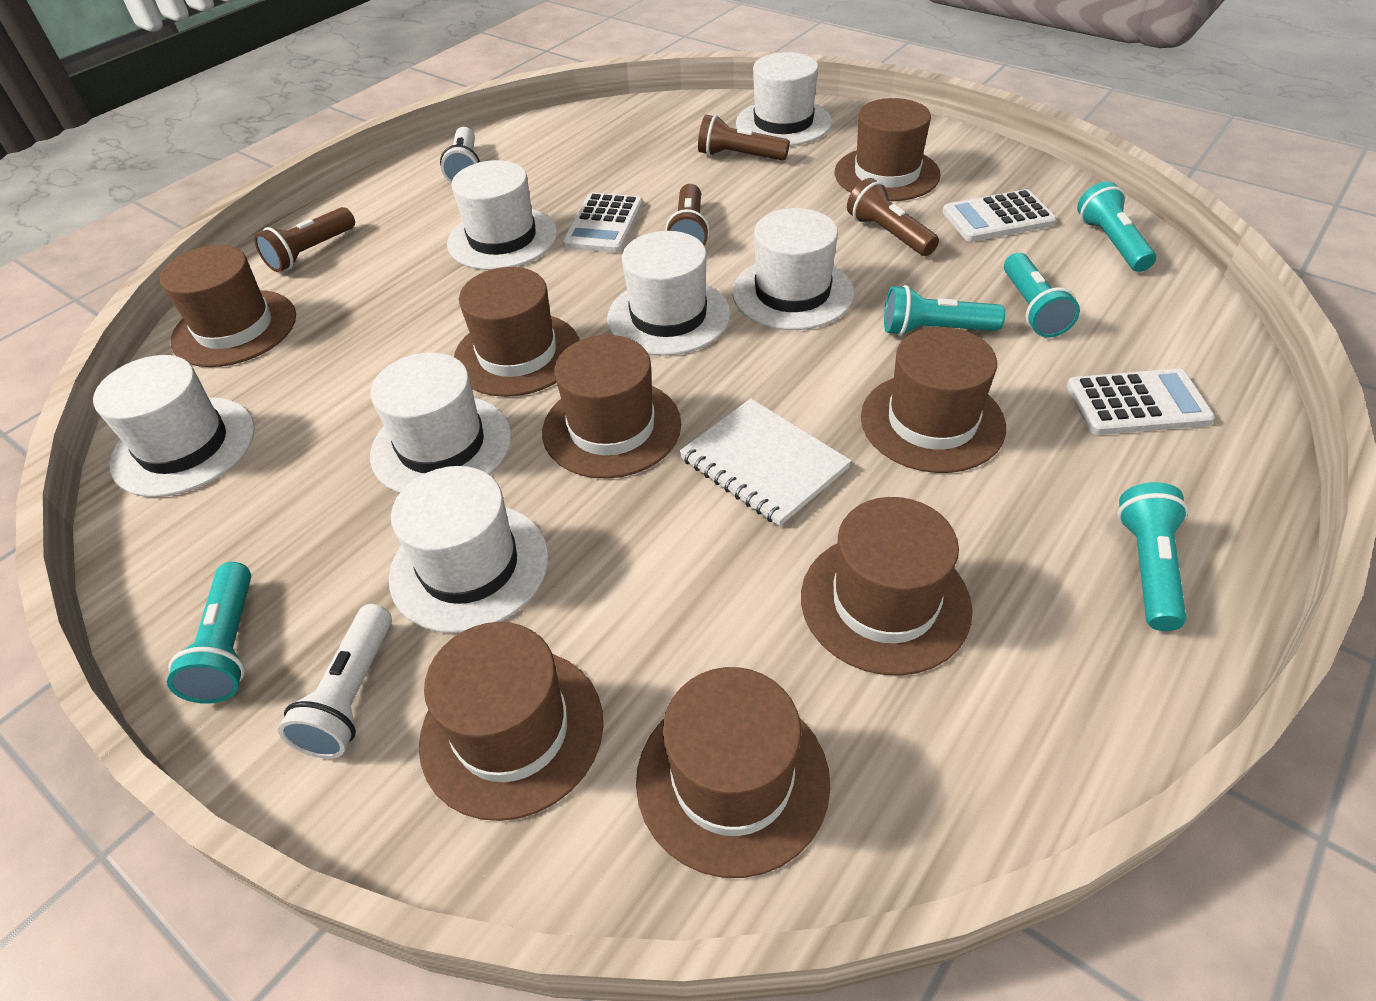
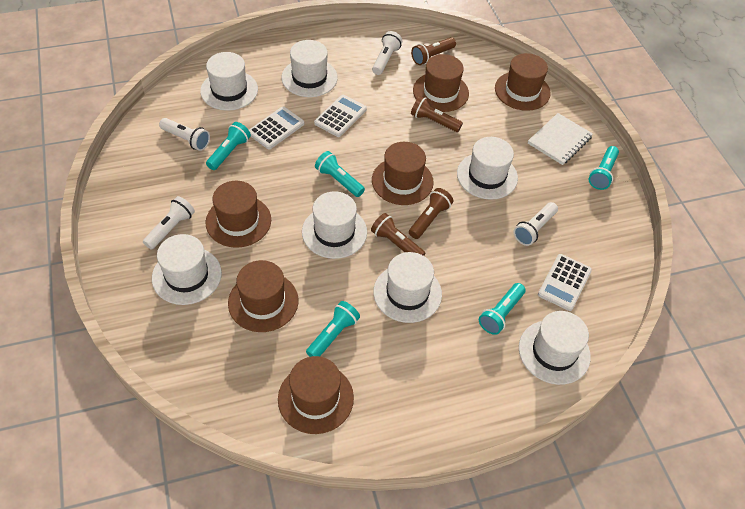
brown hat: 8 -> 6
white flashlight: 2 -> 4

